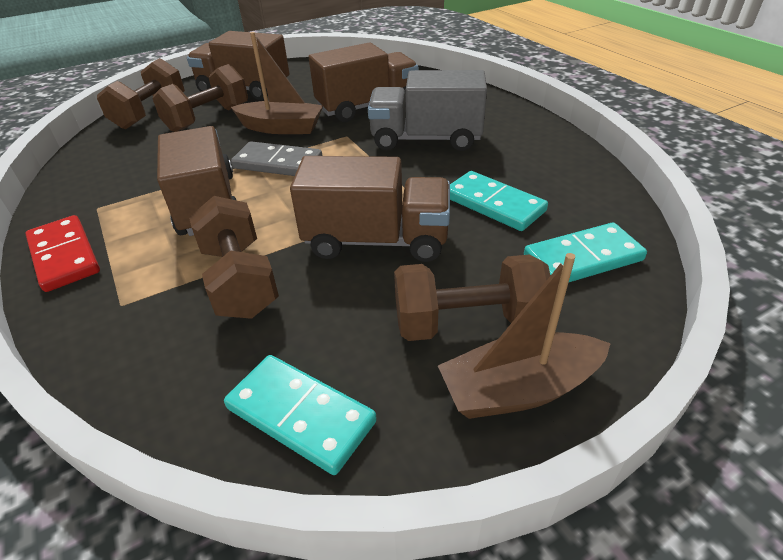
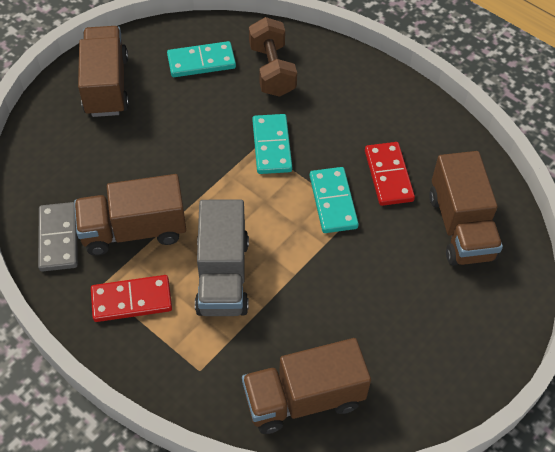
brown boat: 2 -> 0
brown dumbbell: 4 -> 1
red domino: 1 -> 2

